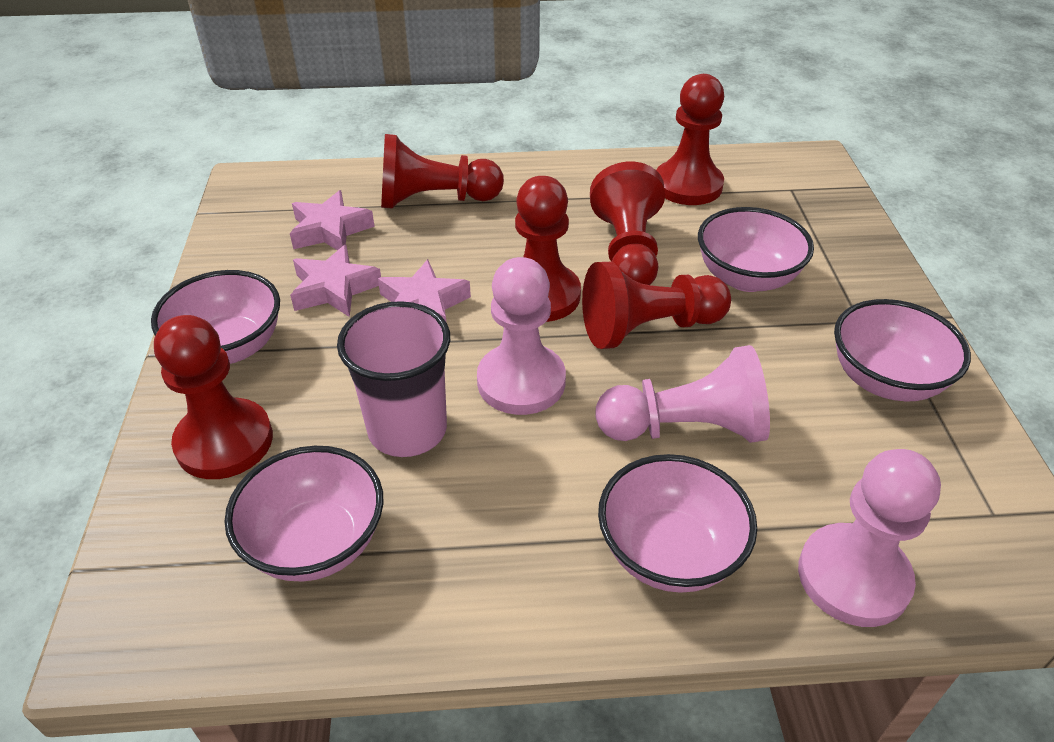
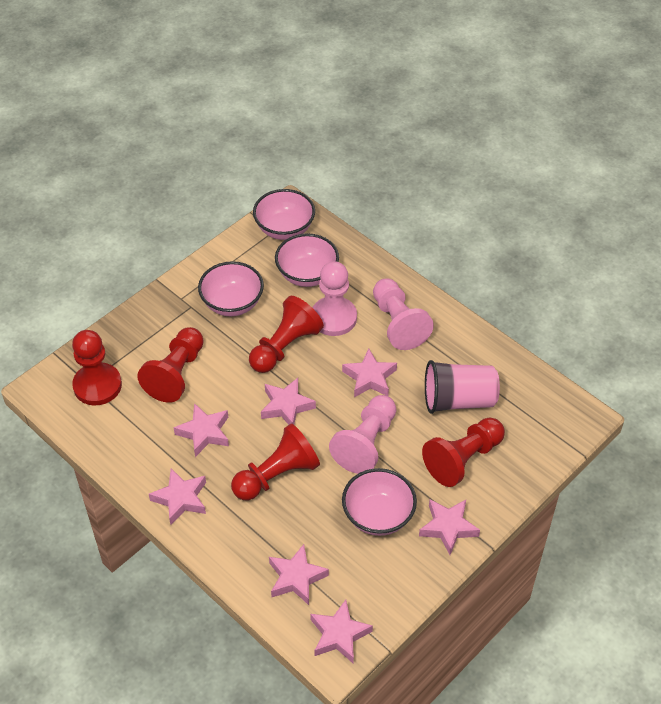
pink bowl: 5 -> 4
pink star: 3 -> 7
red pawn: 6 -> 5

